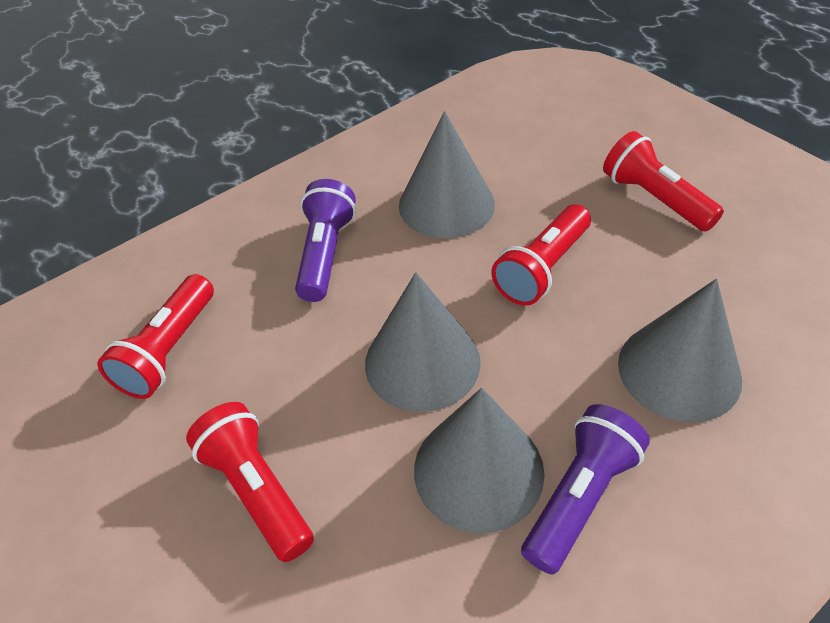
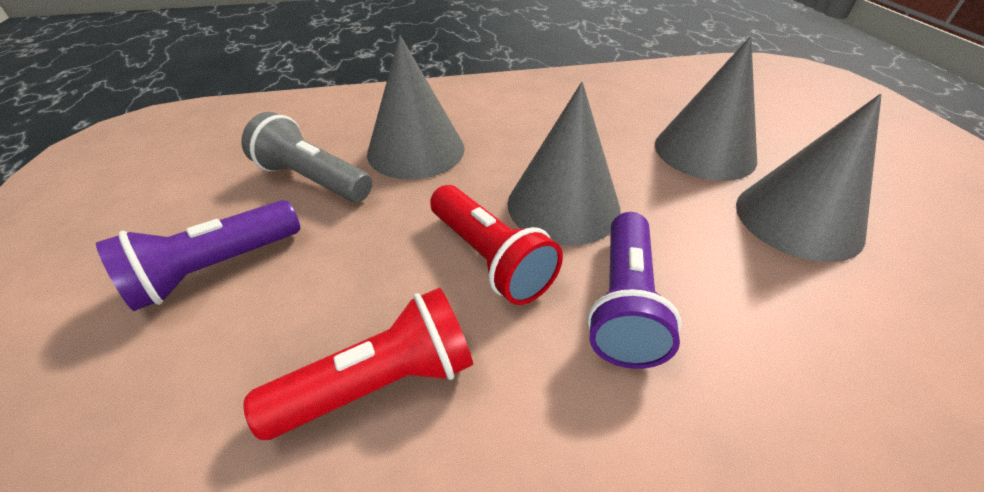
grey flashlight: 0 -> 1
red flashlight: 4 -> 2

